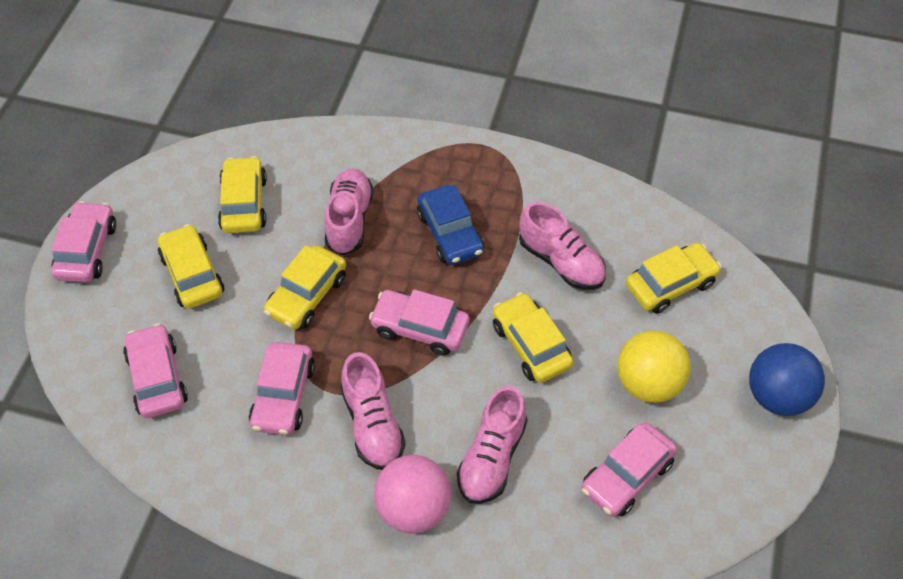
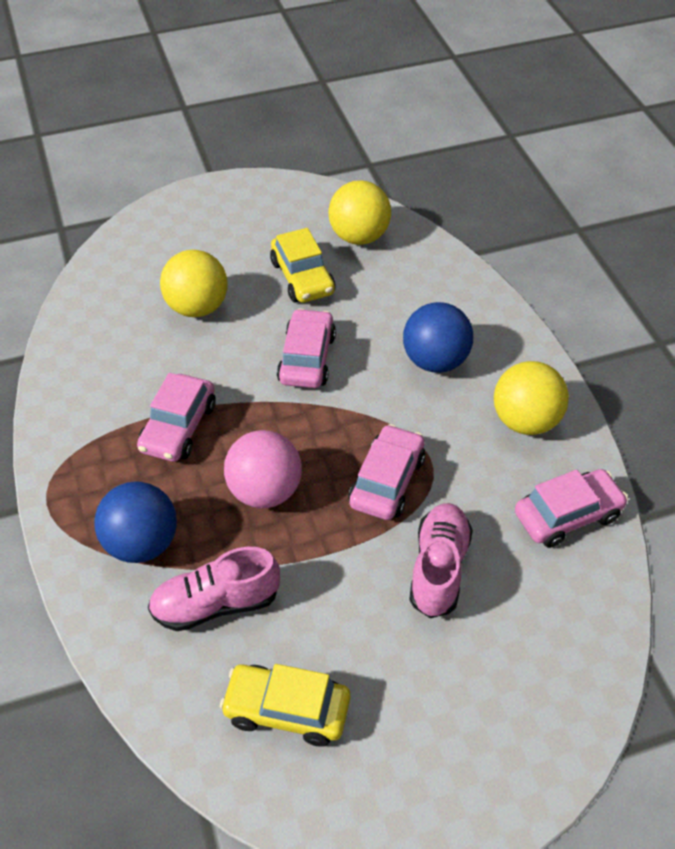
blue ball: 1 -> 2
blue car: 1 -> 0
pink car: 5 -> 4
pink shoe: 4 -> 2
yellow ball: 1 -> 3
yellow car: 5 -> 2

